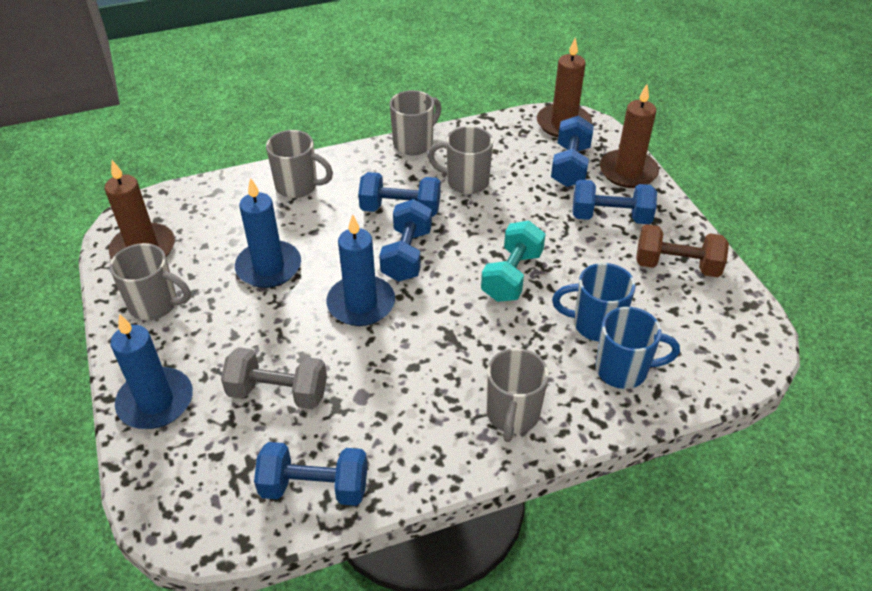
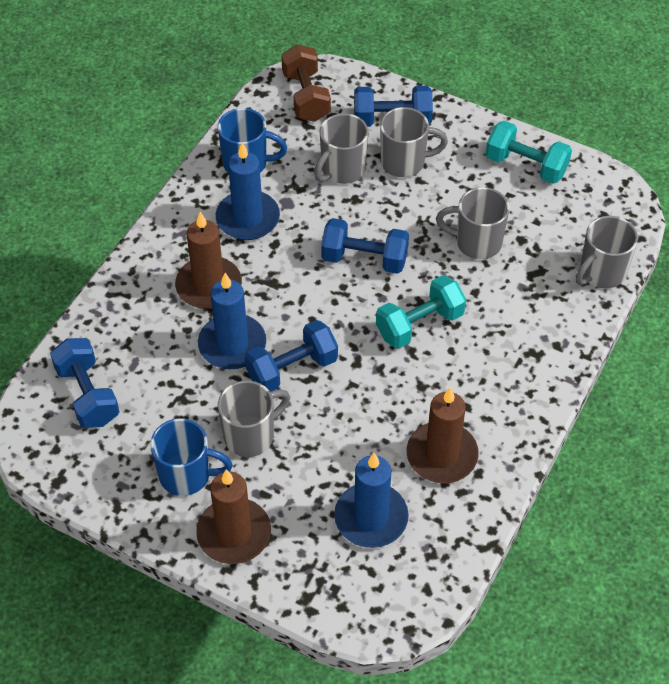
blue dumbbell: 5 -> 4
grey dumbbell: 1 -> 0
turquoise dumbbell: 1 -> 2

